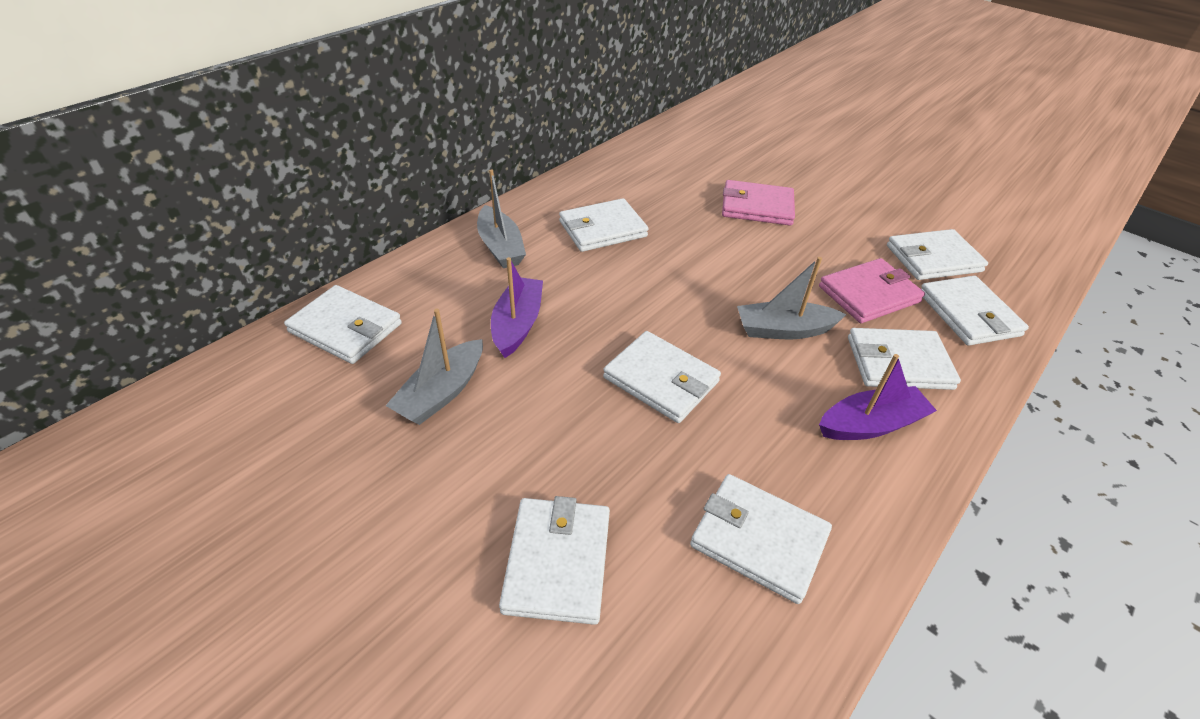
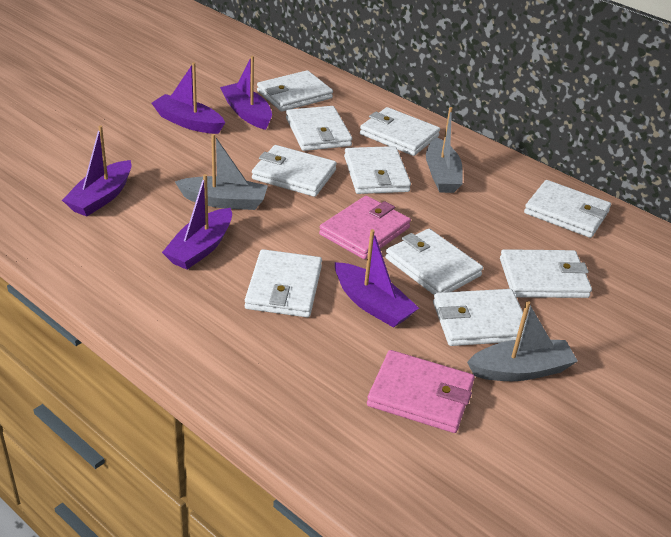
purple boat: 2 -> 5
white wallet: 8 -> 10

